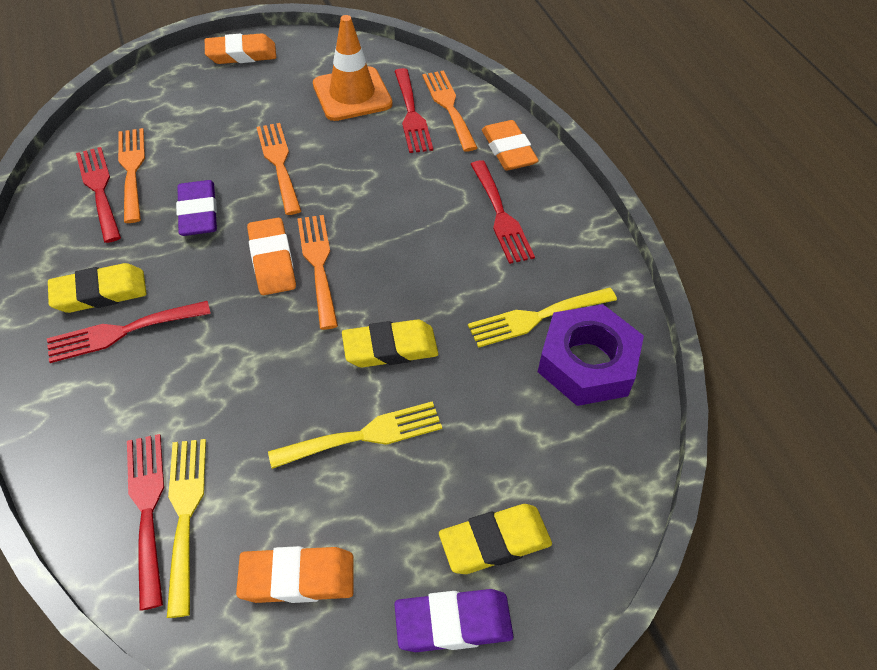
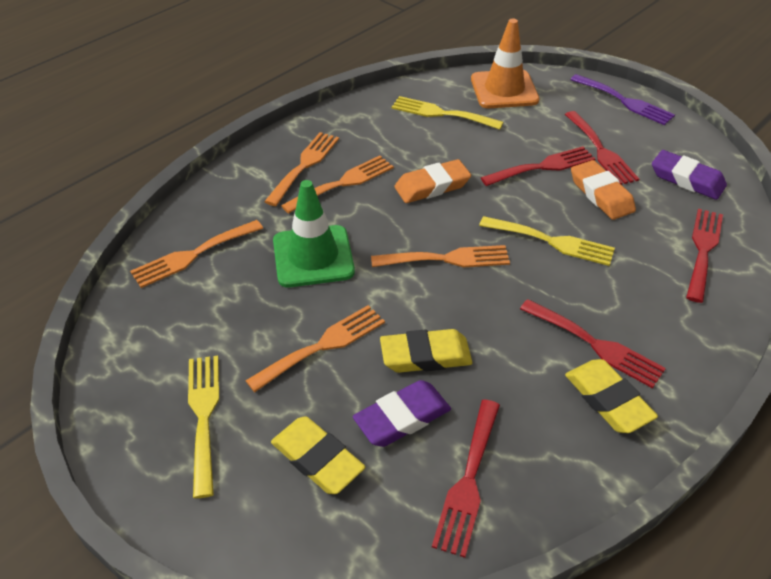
green traffic cone: 0 -> 1
orange eraser: 4 -> 2
orange fork: 4 -> 5
purple fork: 0 -> 1
purple nut: 1 -> 0

